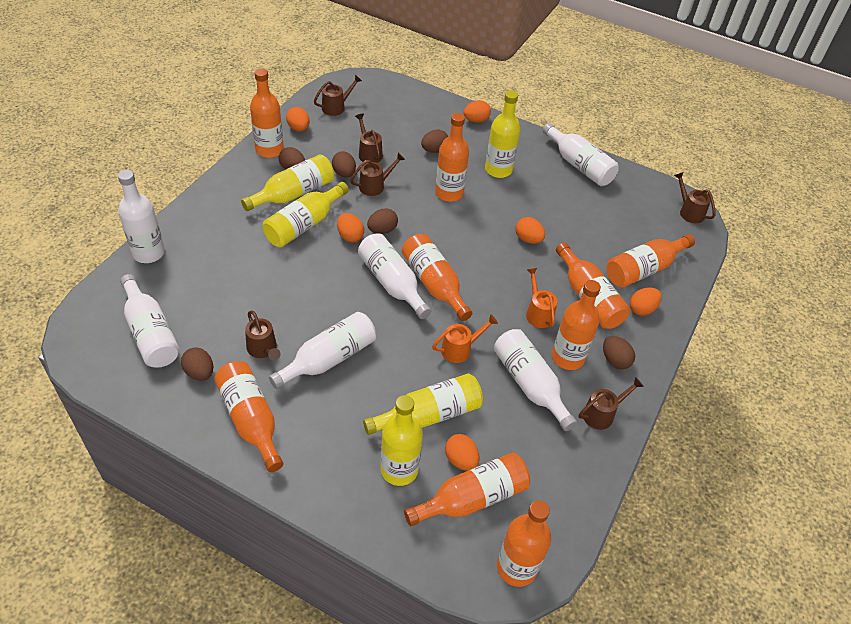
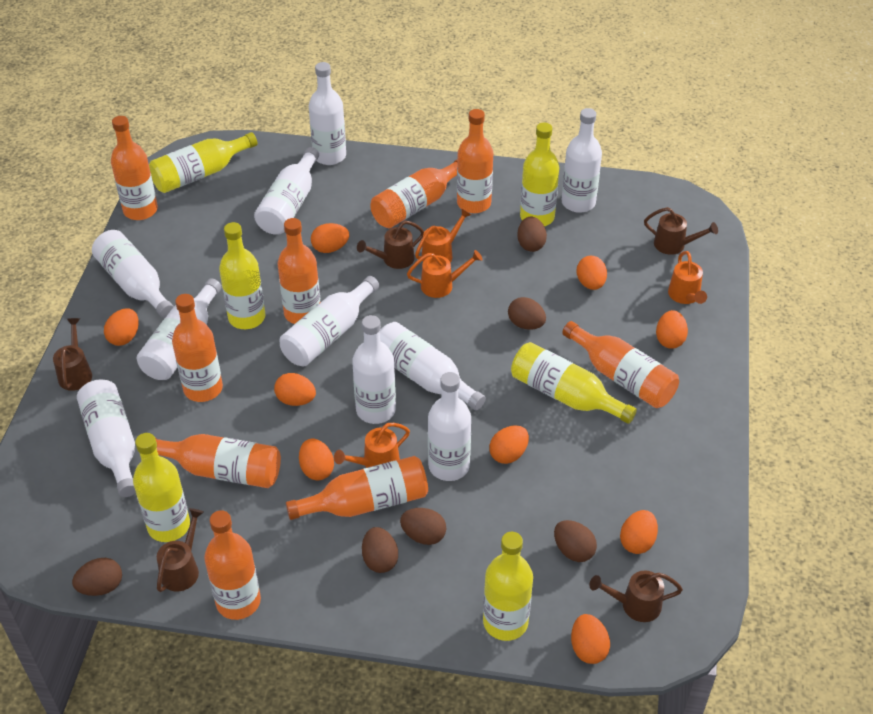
brown watering can: 6 -> 5
orange egg: 6 -> 9
orange watering can: 2 -> 4
white bottle: 6 -> 10
yellow bottle: 5 -> 6

